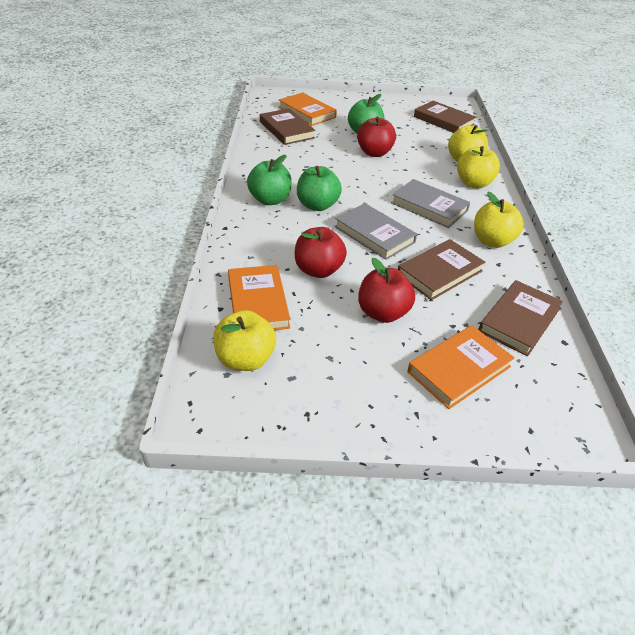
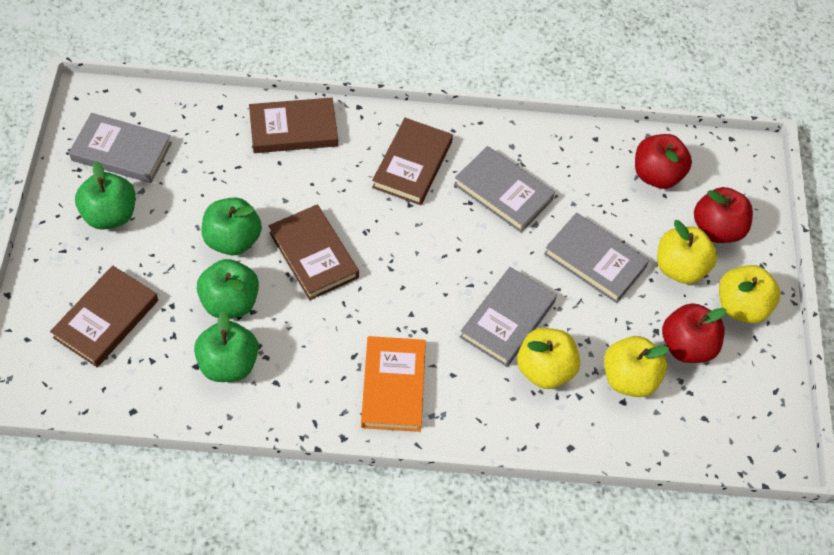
green apple: 3 -> 4
grey book: 2 -> 4
orange book: 3 -> 1

